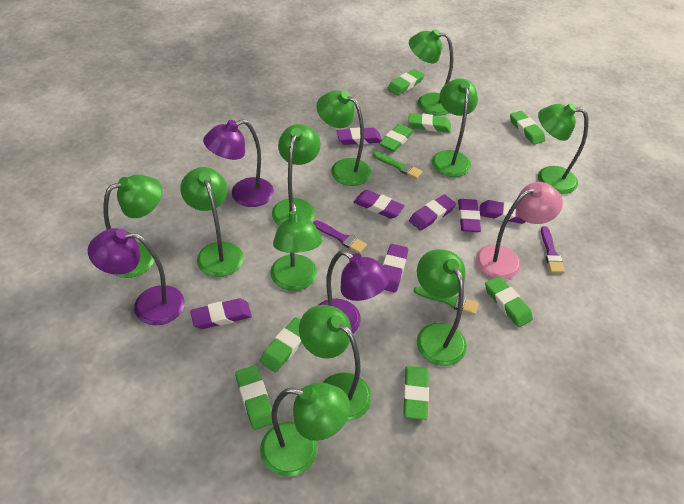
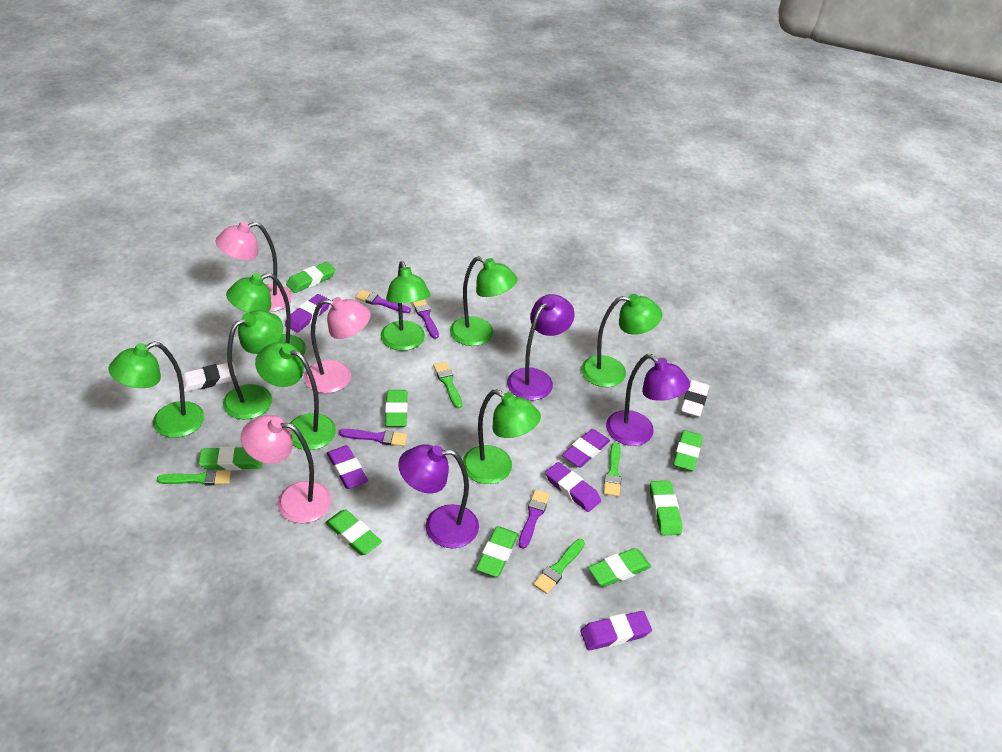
green brush: 2 -> 4
green lamp: 11 -> 8
pink lamp: 1 -> 3
purple brush: 2 -> 4
purple eraser: 7 -> 5
white eraser: 0 -> 2

